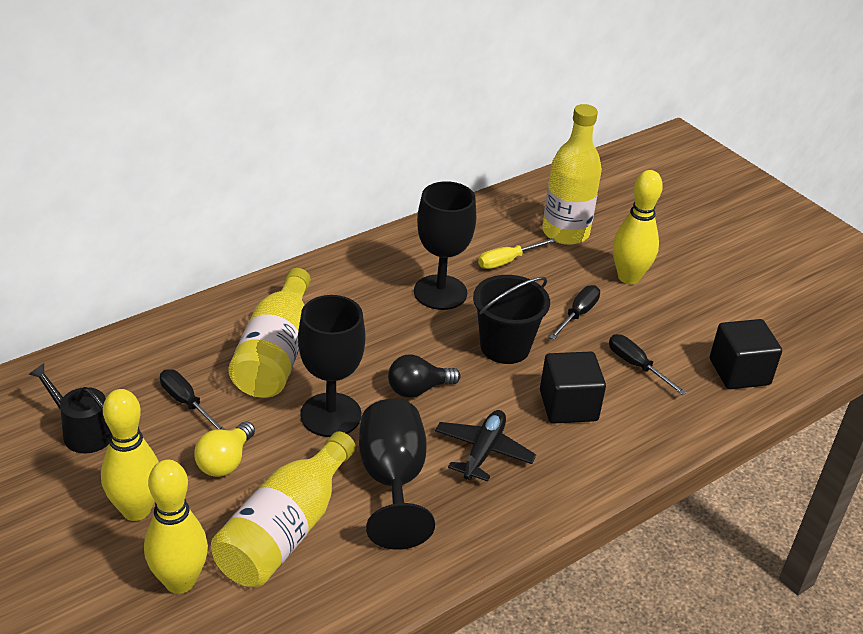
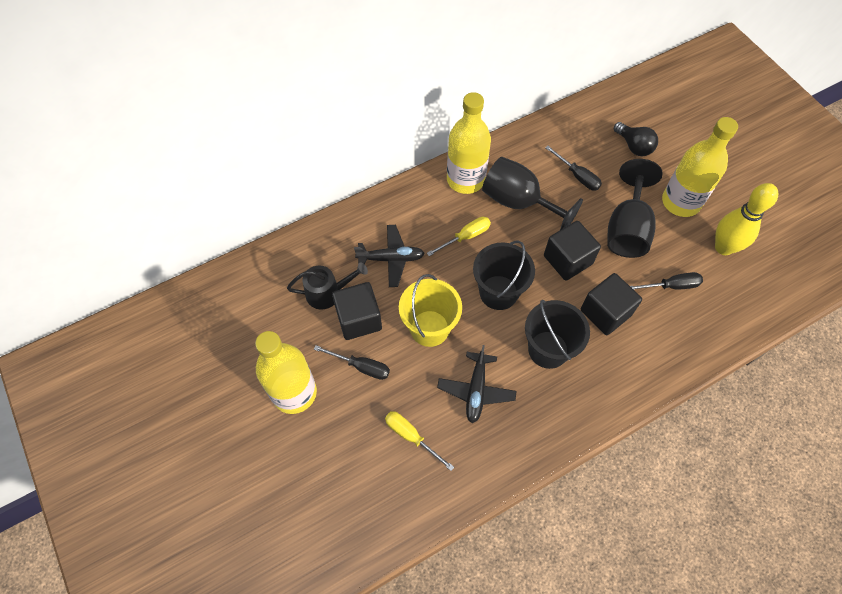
black bucket: 1 -> 2
black cube: 2 -> 3
black goblet: 3 -> 2
black plane: 1 -> 2
yellow bowling pin: 3 -> 1
yellow bucket: 0 -> 1
yellow light bulb: 1 -> 0
yellow screwdriver: 1 -> 2

